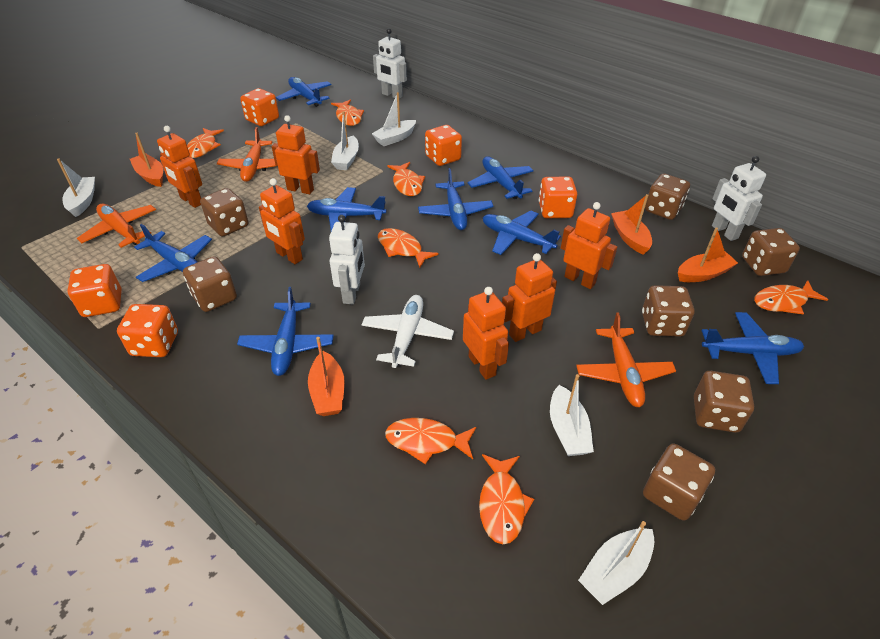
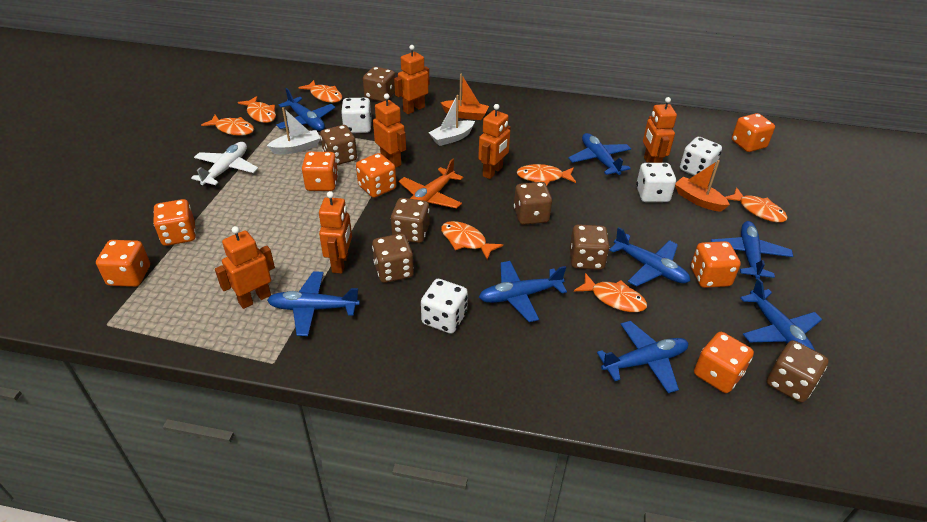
orange boat: 4 -> 2
orange dice: 5 -> 7
orange plane: 3 -> 1
white boat: 5 -> 2
white dice: 0 -> 4
white robot: 3 -> 0

